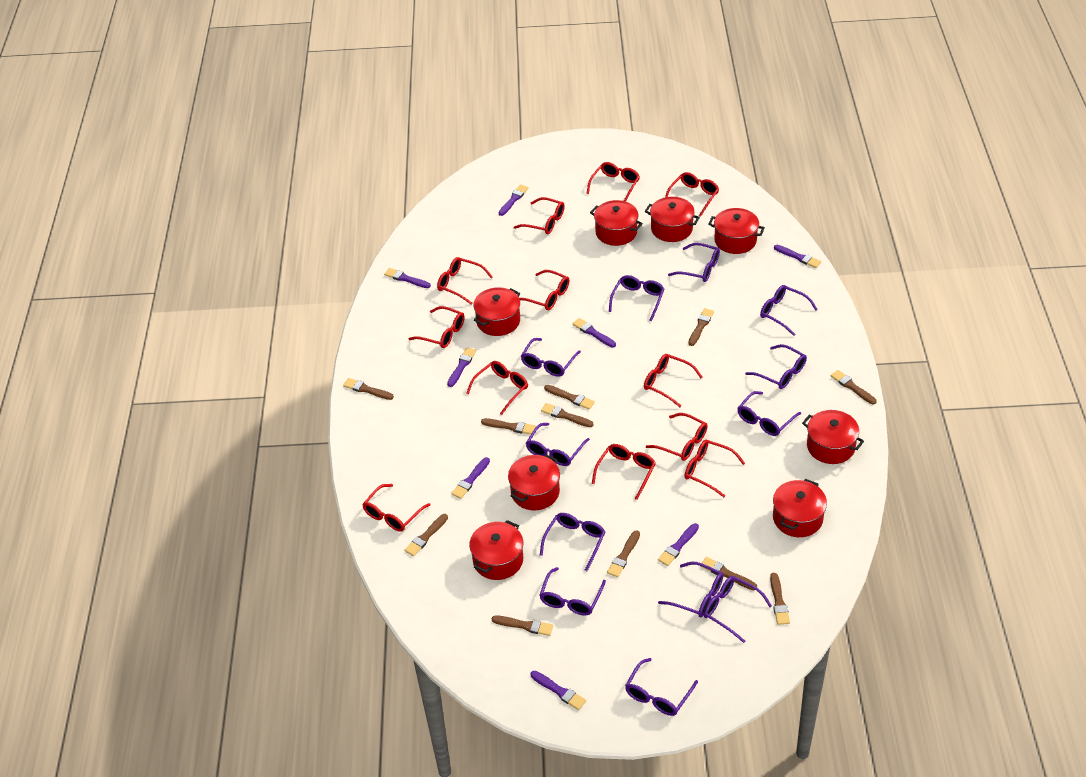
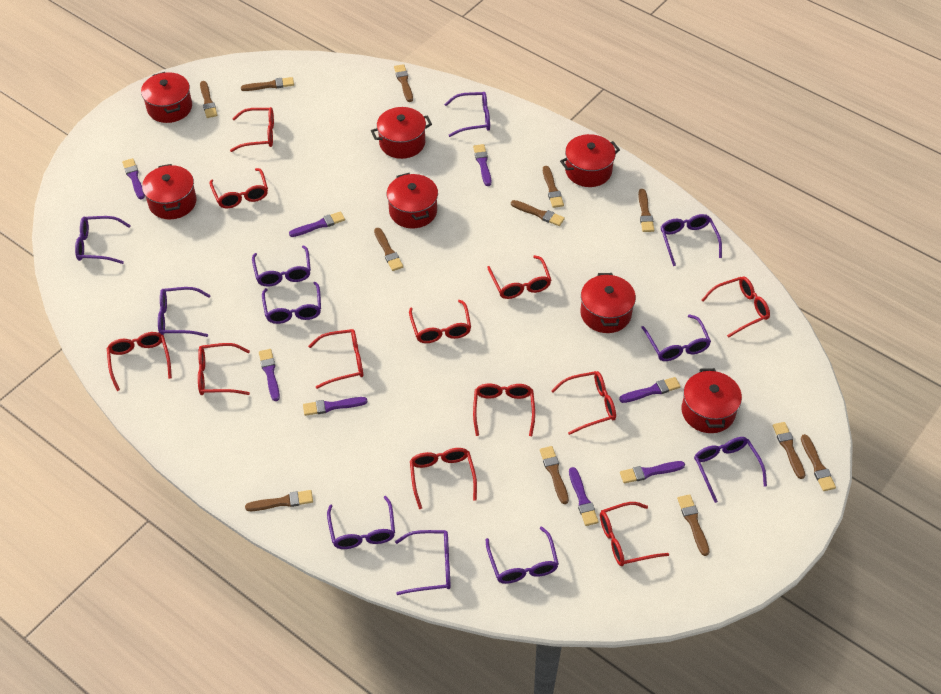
brown brush: 11 -> 12
purple glasses: 12 -> 11
red pot: 8 -> 7

